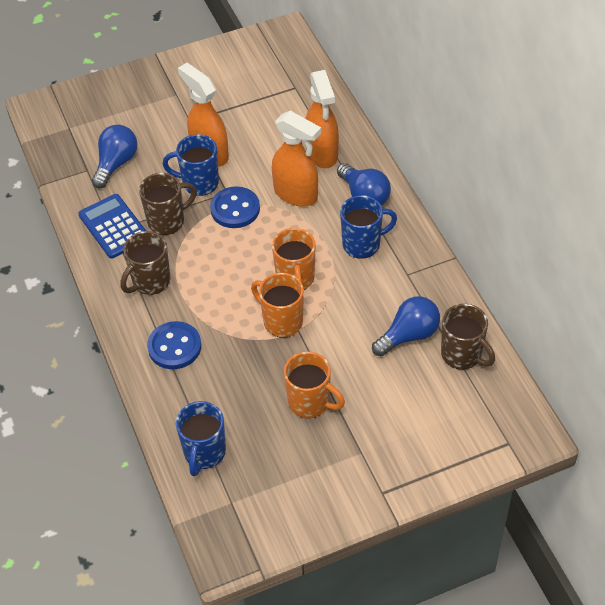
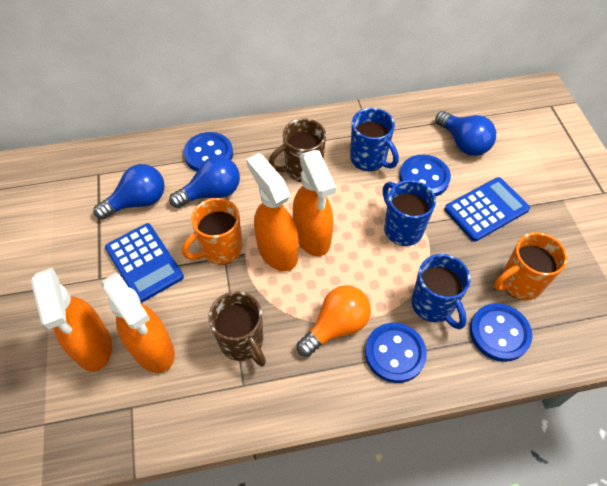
blue button: 2 -> 4
blue calculator: 1 -> 2
brown mug: 3 -> 2
orange light bulb: 0 -> 1
orange mug: 3 -> 2
orange spray bottle: 3 -> 4

